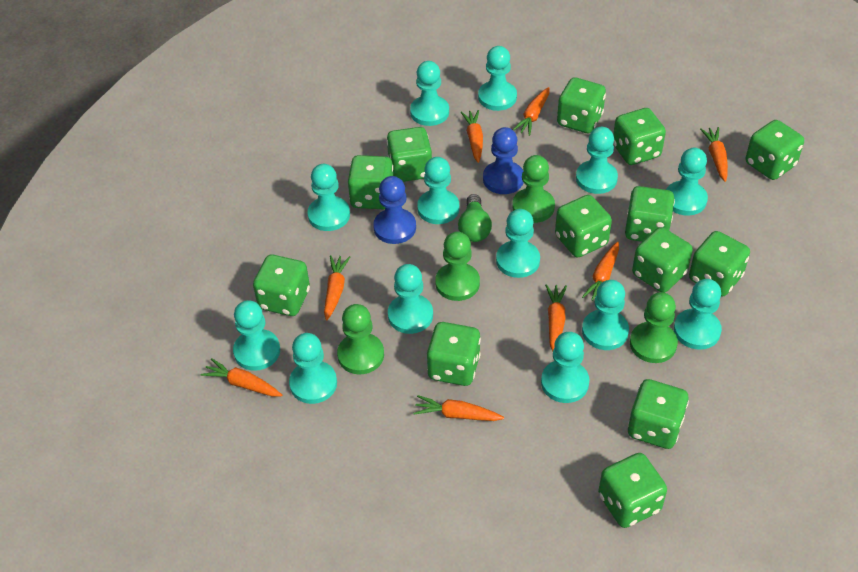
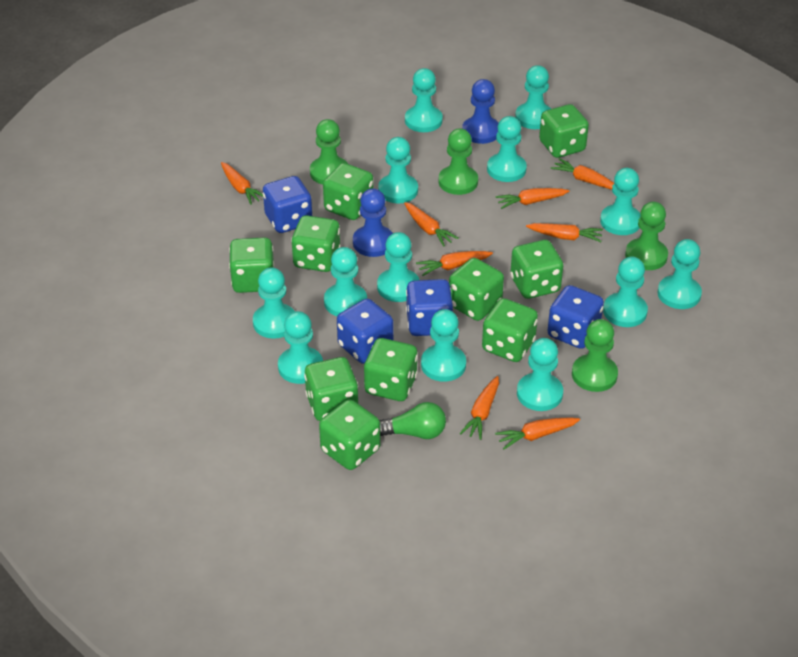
blue dice: 0 -> 4
green dice: 13 -> 10

